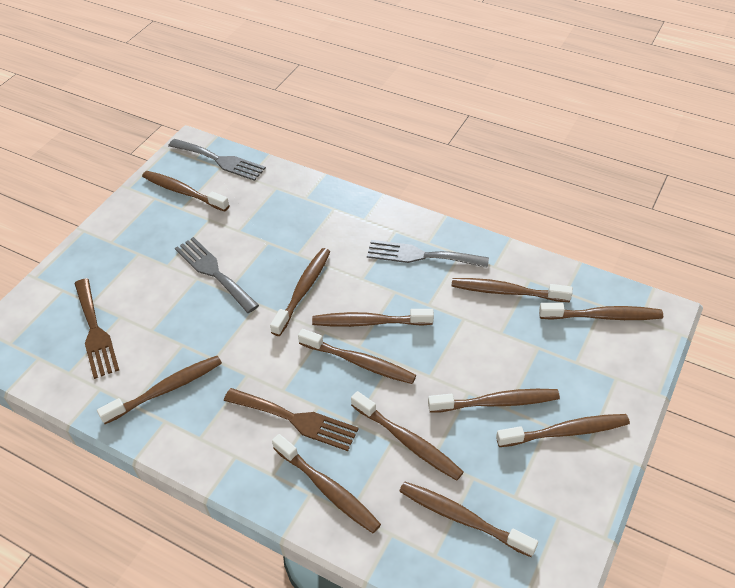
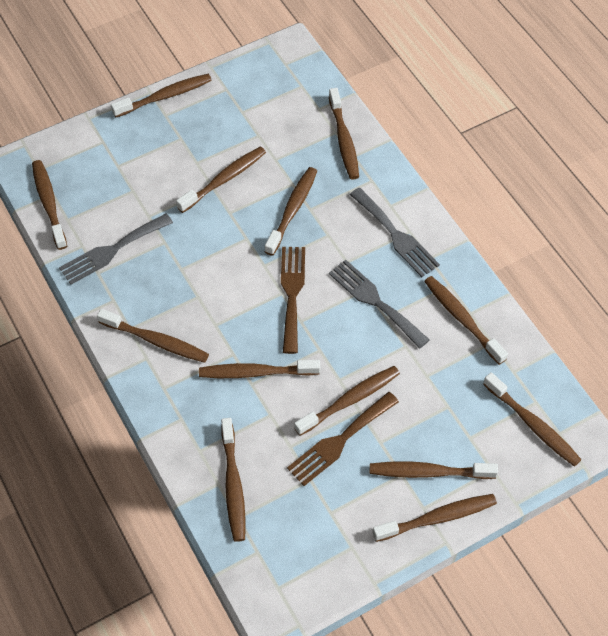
brown toothbrush: 12 -> 13

